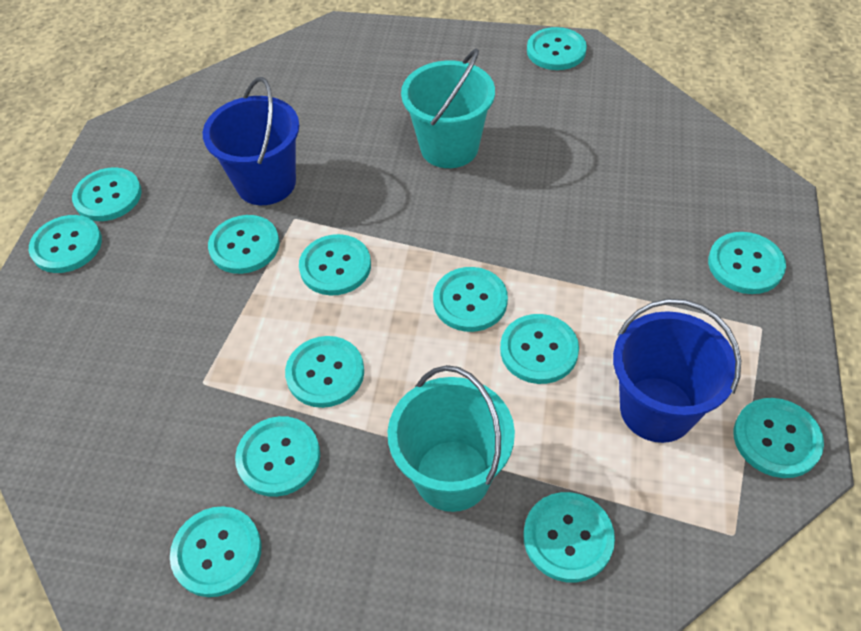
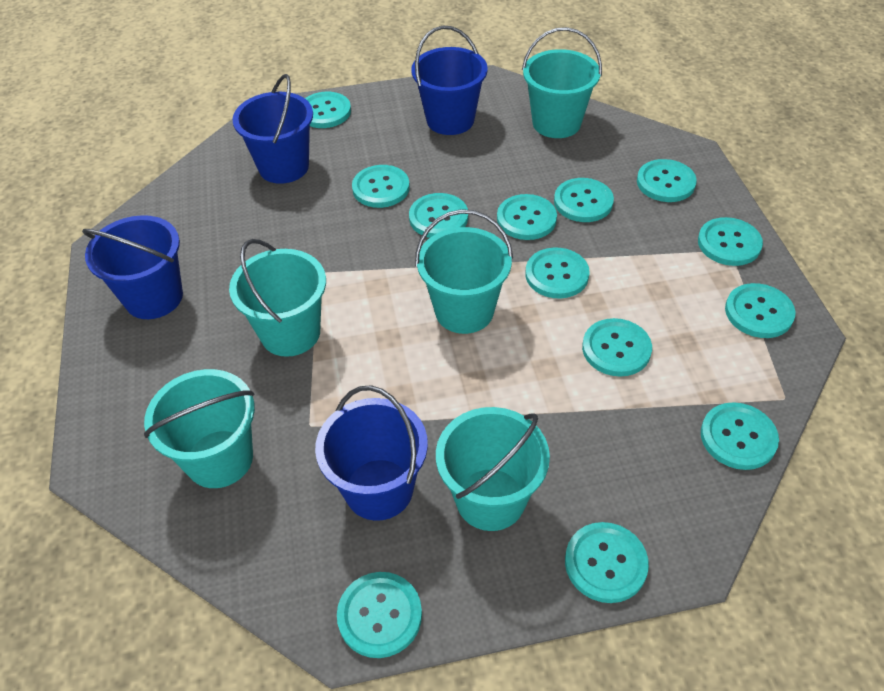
blue bucket: 2 -> 4
turquoise bucket: 2 -> 5

